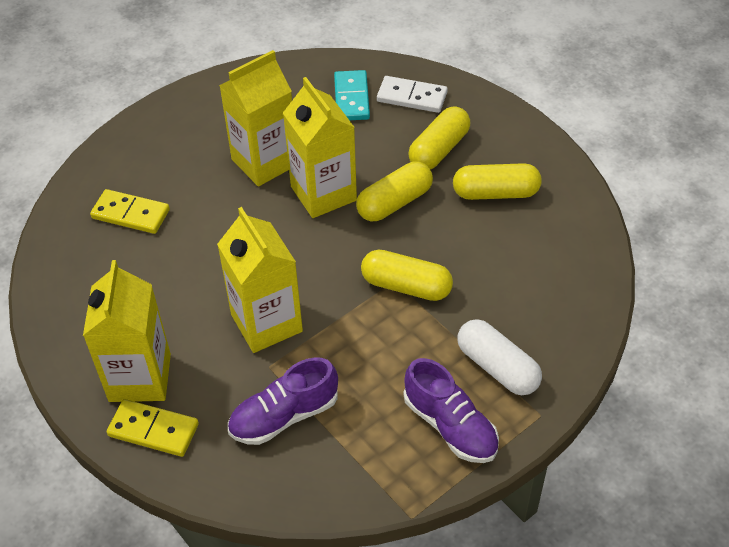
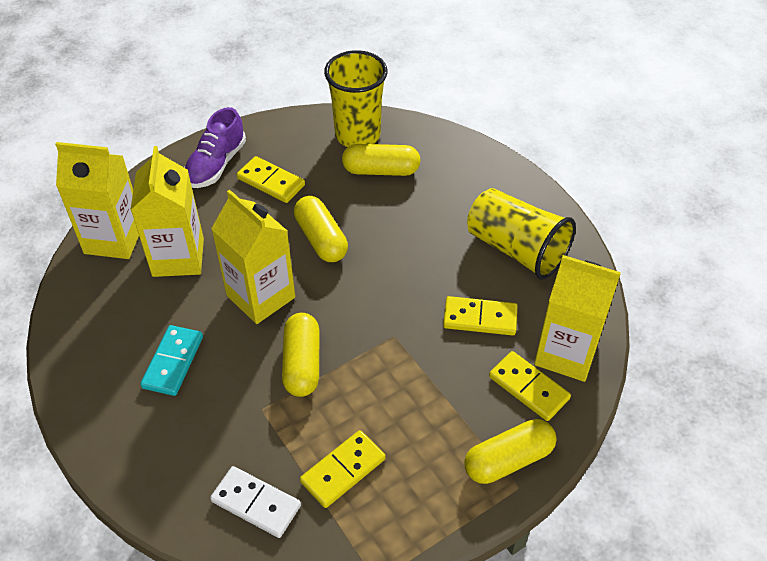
purple shoe: 2 -> 1
white capsule: 1 -> 0
yellow cup: 0 -> 2
yellow domino: 2 -> 4

